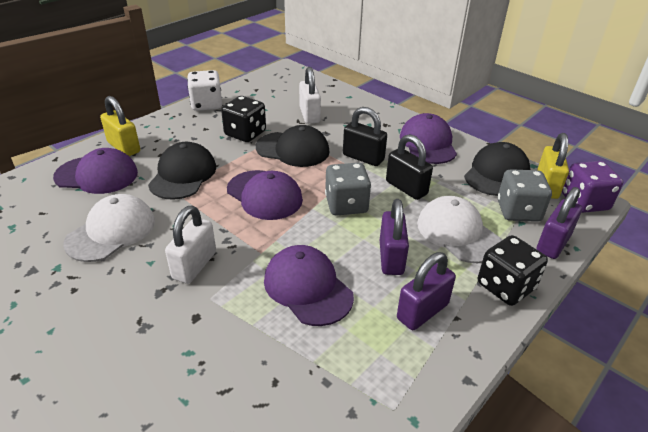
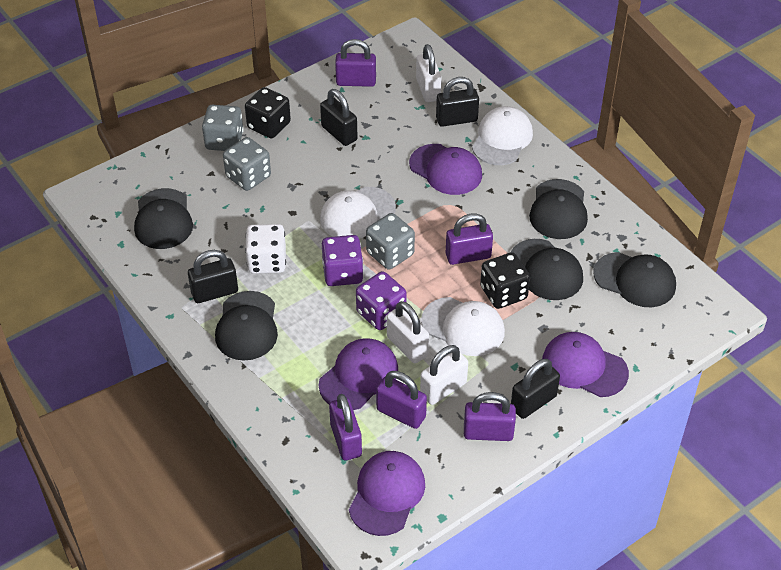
black cap: 3 -> 5
black padlock: 2 -> 4
grey dice: 2 -> 3
purple dice: 1 -> 2
purple padlock: 3 -> 5
white cap: 2 -> 3
white padlock: 2 -> 3
yellow padlock: 2 -> 0

